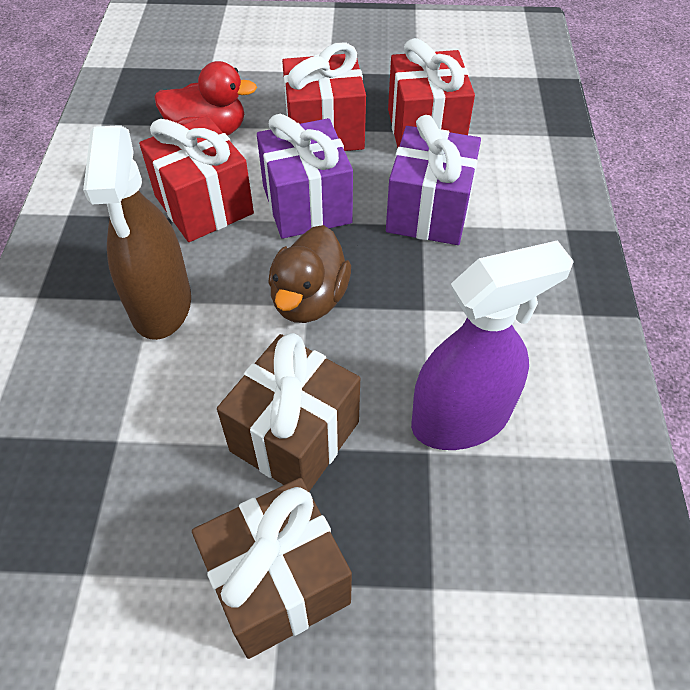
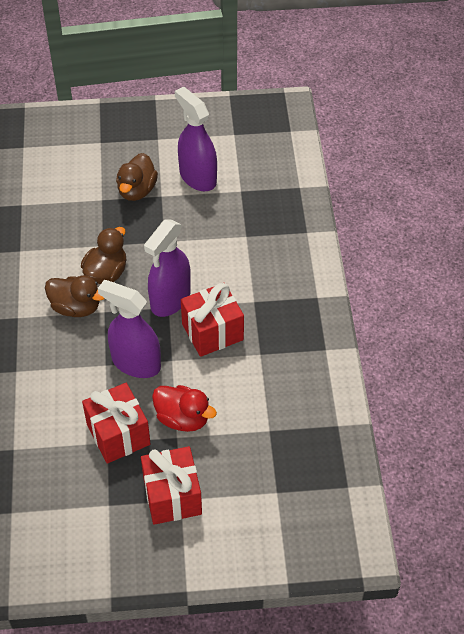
brown duck: 1 -> 3
brown gift: 2 -> 0
brown spray bottle: 1 -> 0
purple gift: 2 -> 0
purple spray bottle: 1 -> 3

